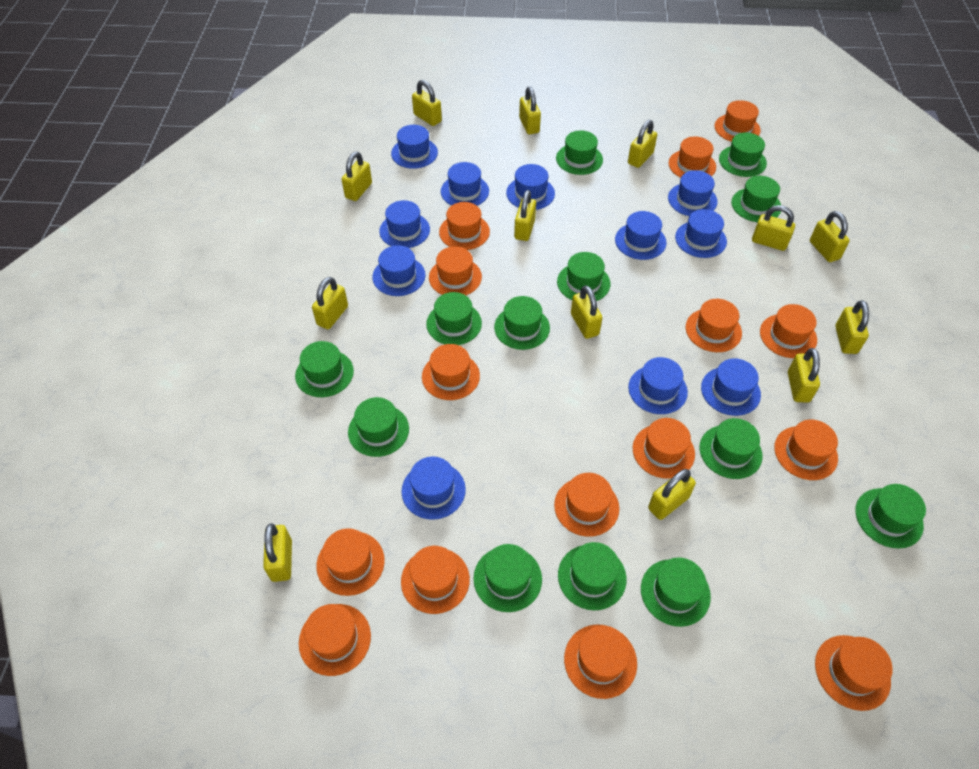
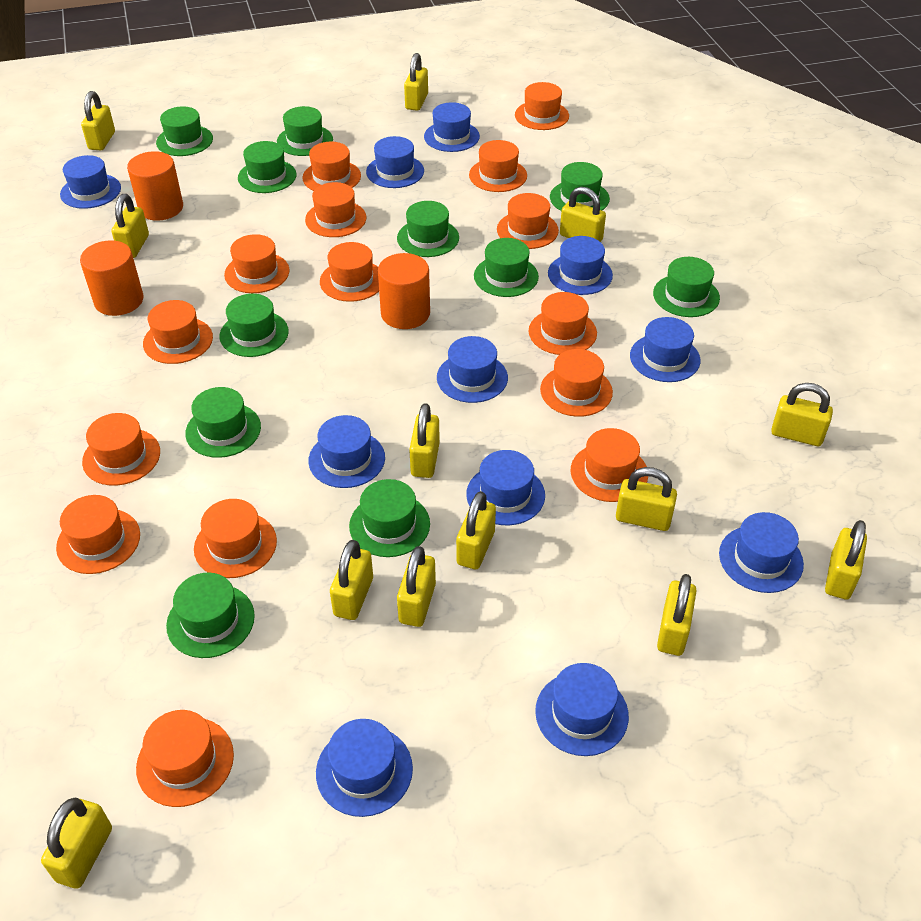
green hat: 13 -> 11
orange cylinder: 0 -> 3

